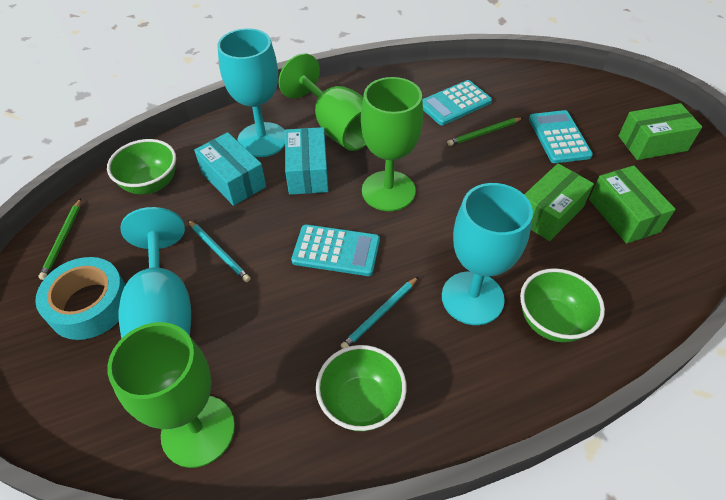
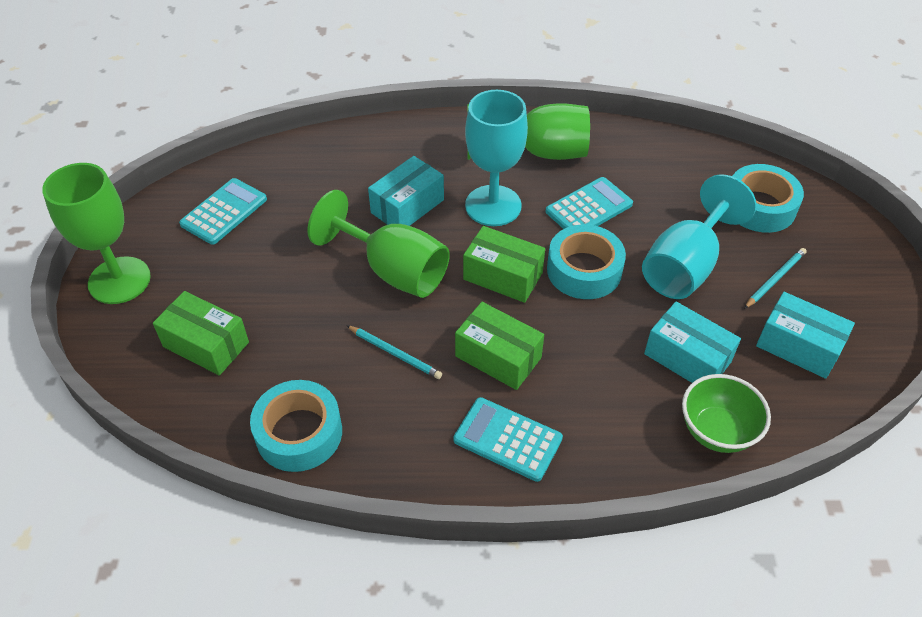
green bowl: 3 -> 1
green pencil: 2 -> 0
turquoise box: 2 -> 3
turquoise goblet: 3 -> 2
turquoise tape: 1 -> 3

